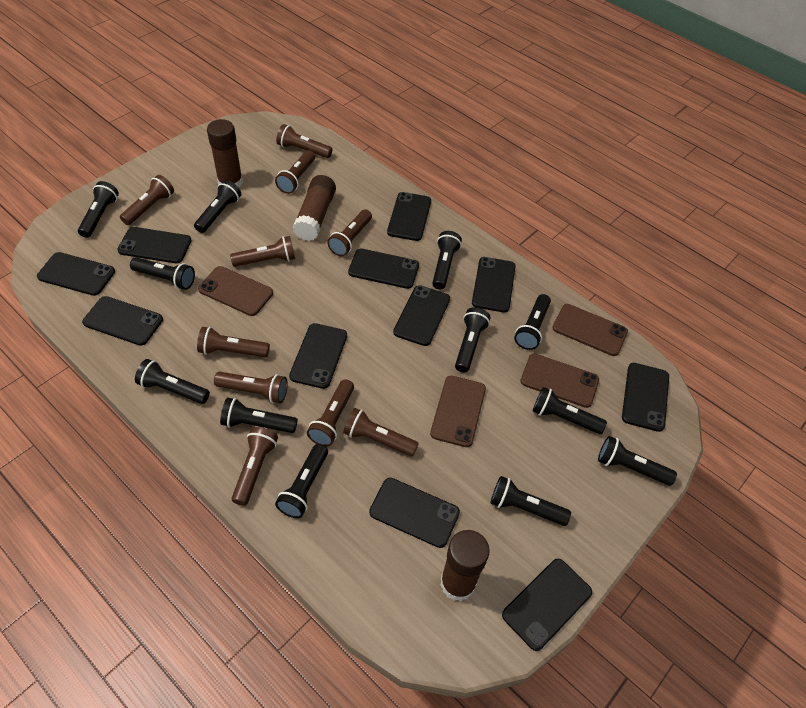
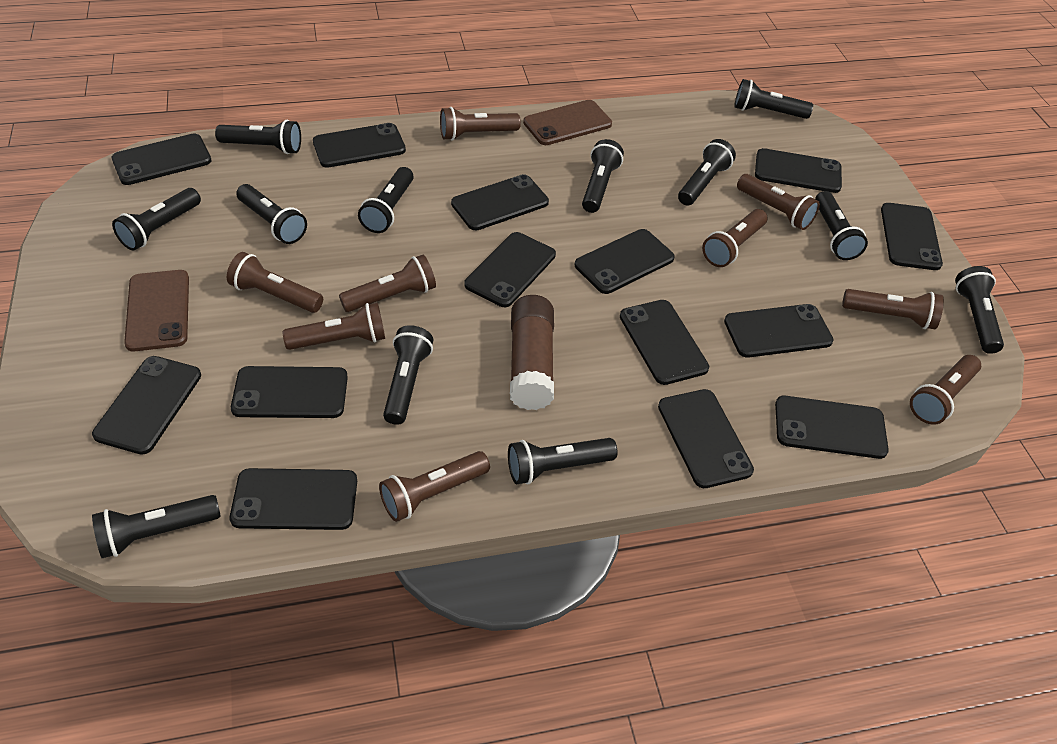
black phone: 11 -> 14
brown flashlight: 10 -> 9
brown glue stick: 3 -> 1
brown phone: 4 -> 2

